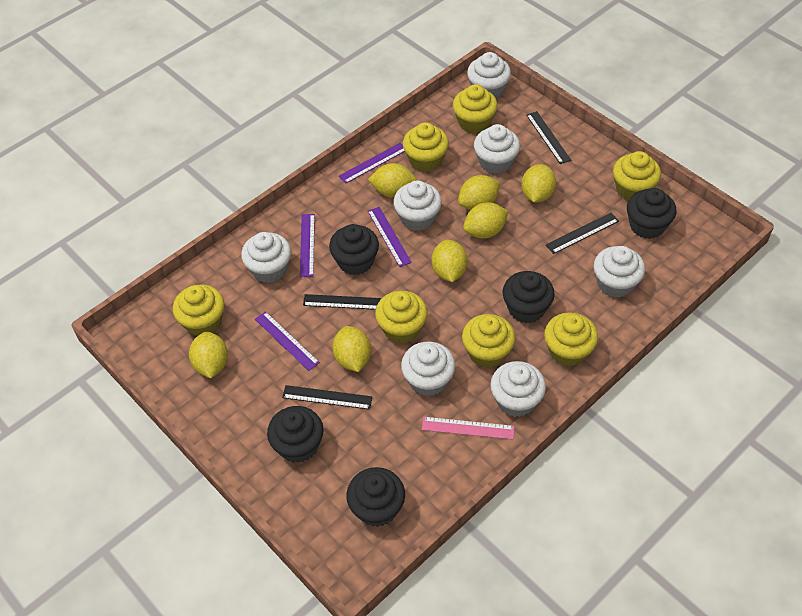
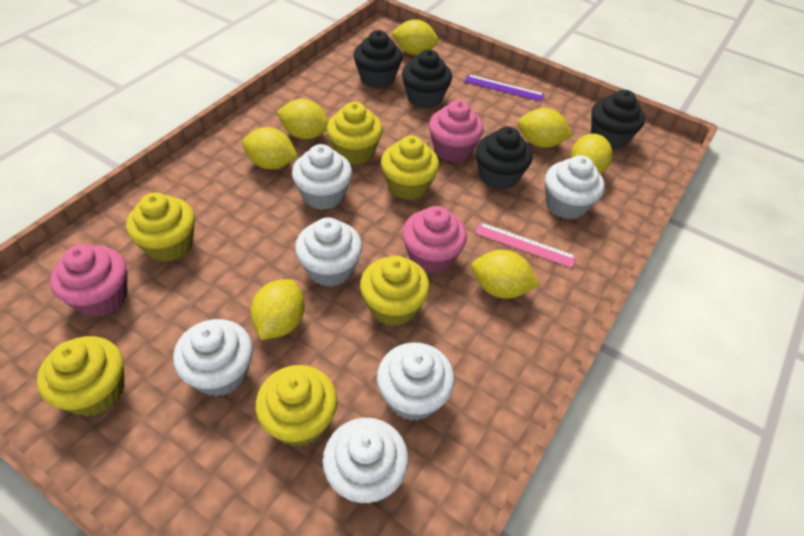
black cupcake: 5 -> 4
black ruler: 4 -> 0
pink cupcake: 0 -> 3
purple ruler: 4 -> 1
white cupcake: 7 -> 6
yellow cupcake: 7 -> 6

